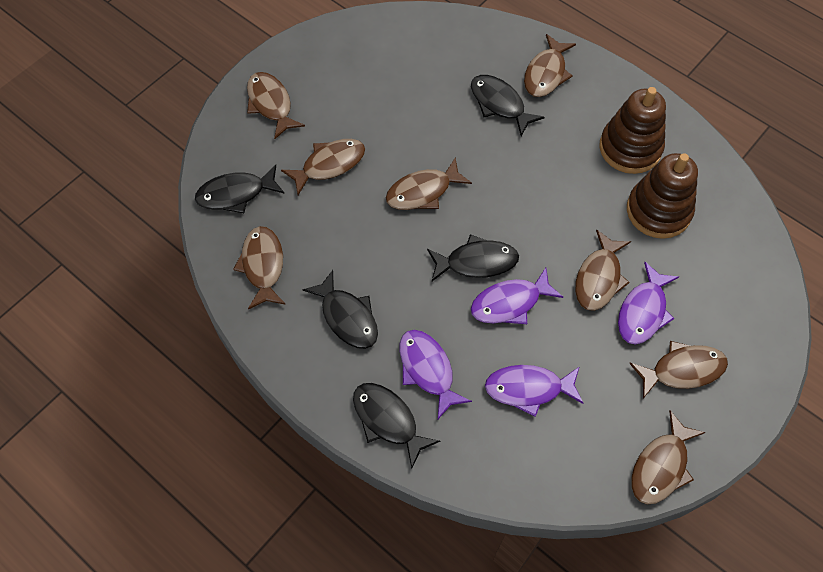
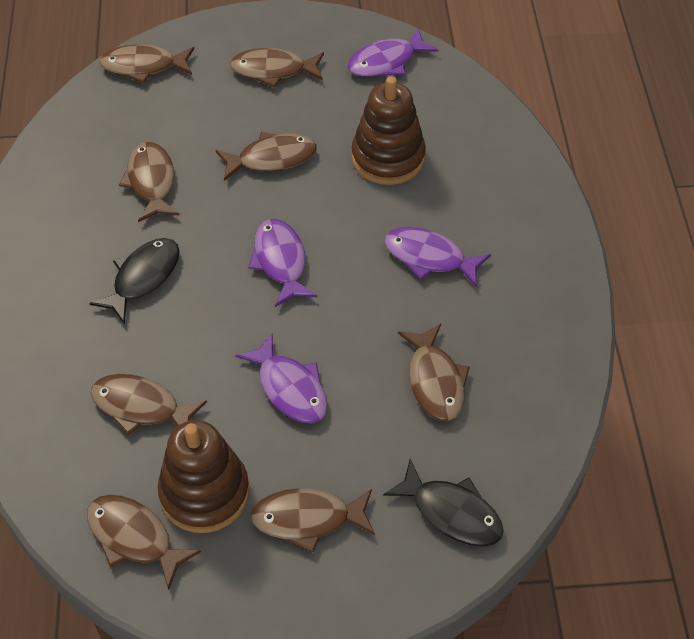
black fish: 5 -> 2

